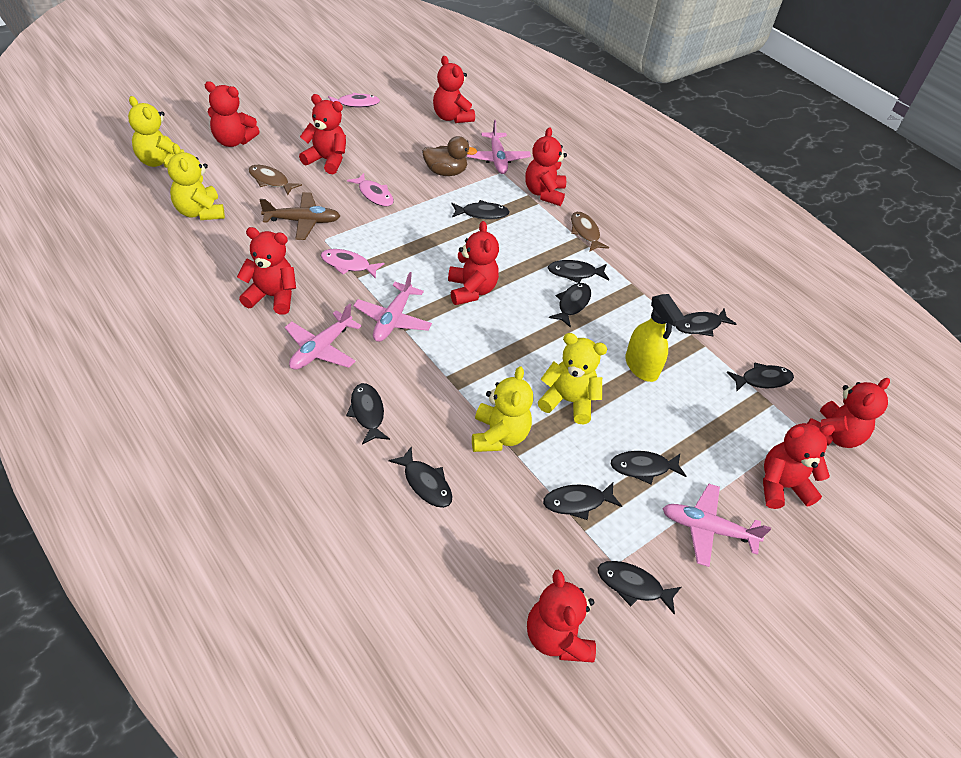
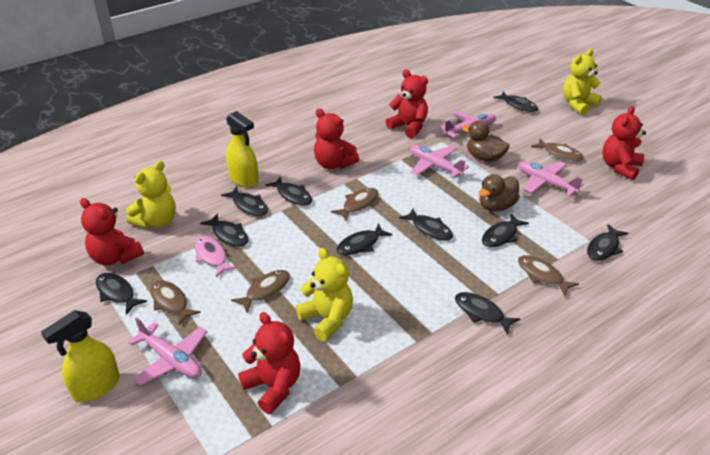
brown duck: 1 -> 2
brown fish: 2 -> 5
brown plane: 1 -> 0
pink fish: 3 -> 1
red teddy bear: 9 -> 5
yellow spray bottle: 1 -> 2
yellow teddy bear: 4 -> 3

